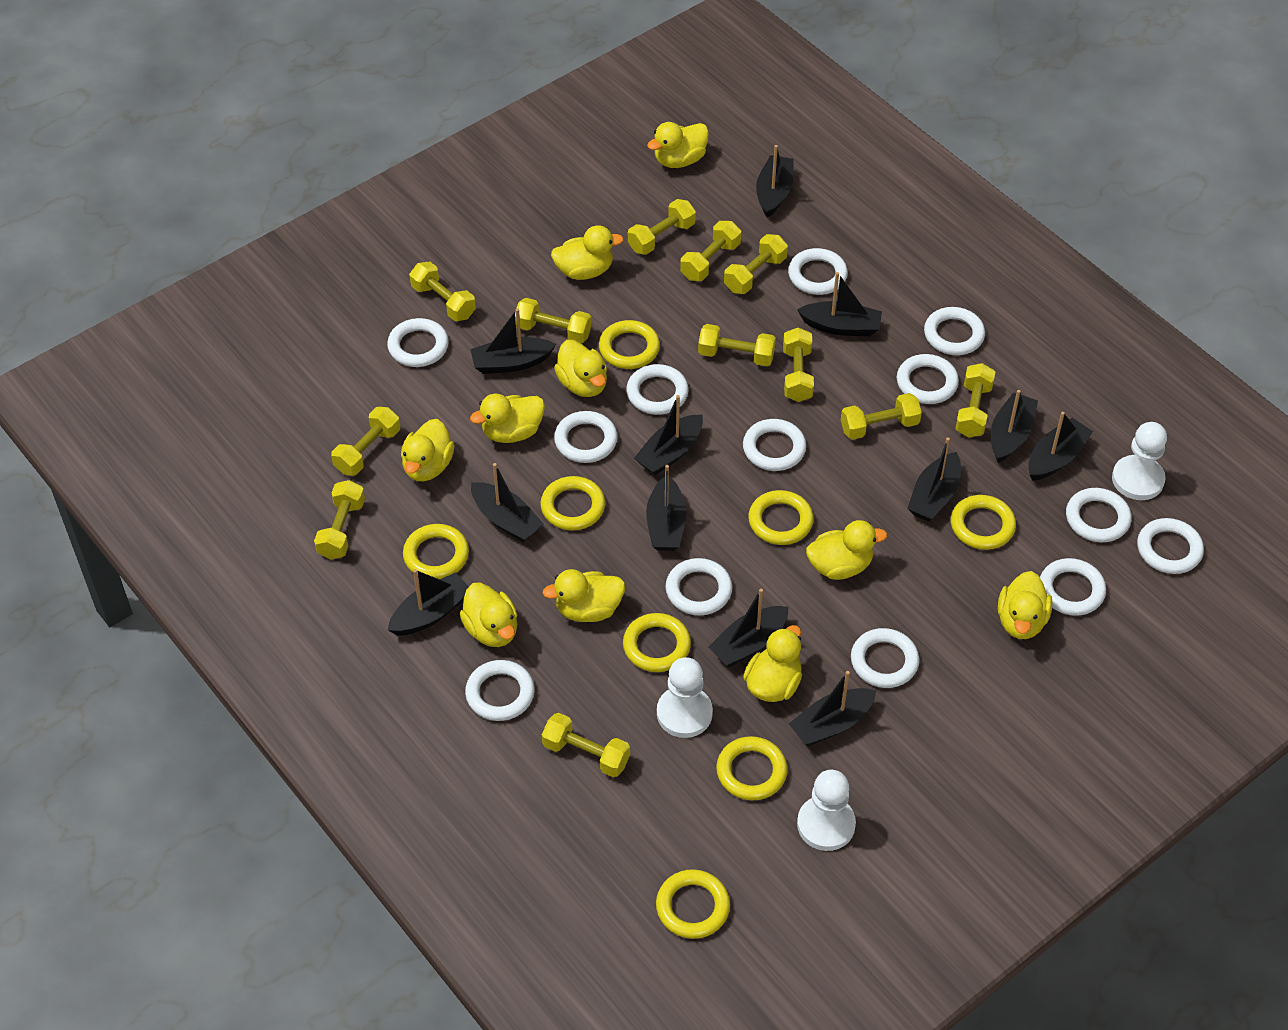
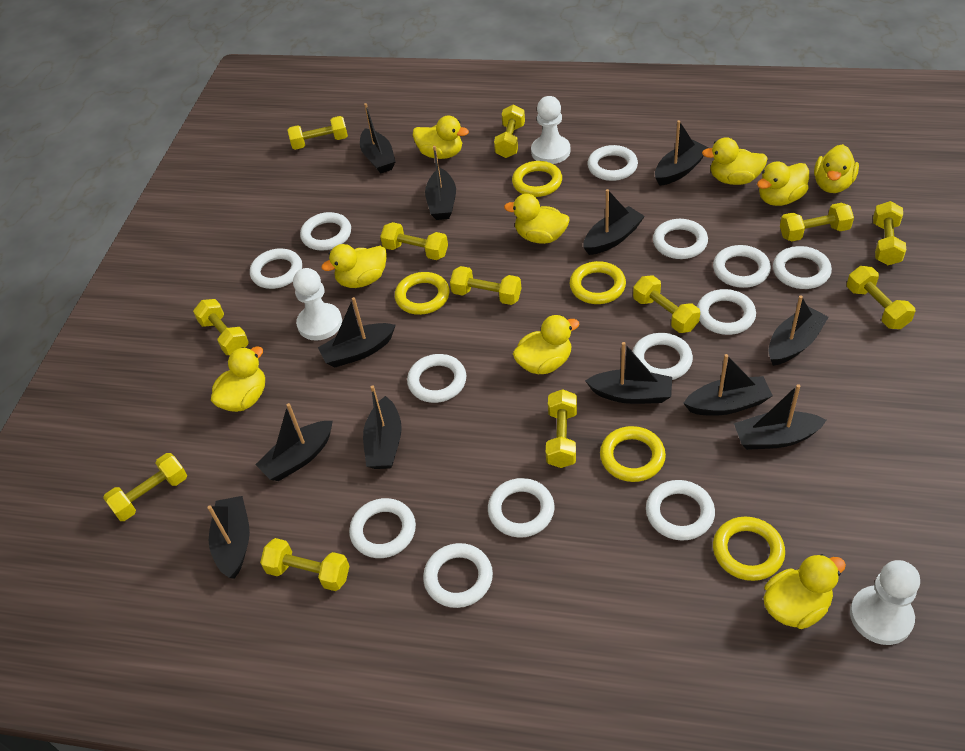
yellow duck: 10 -> 9
yellow ring: 8 -> 5

